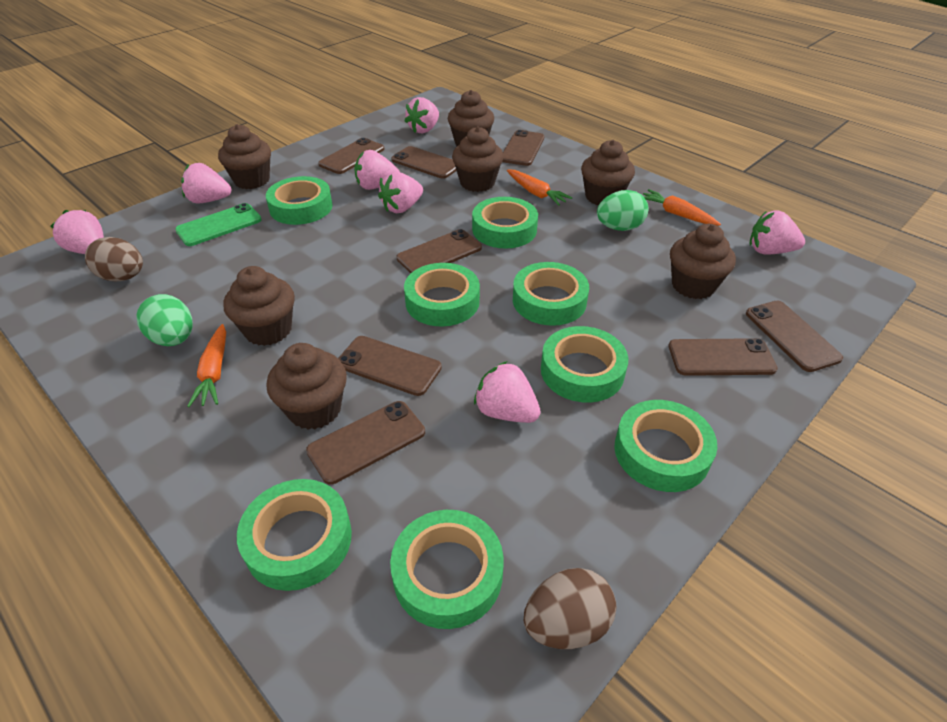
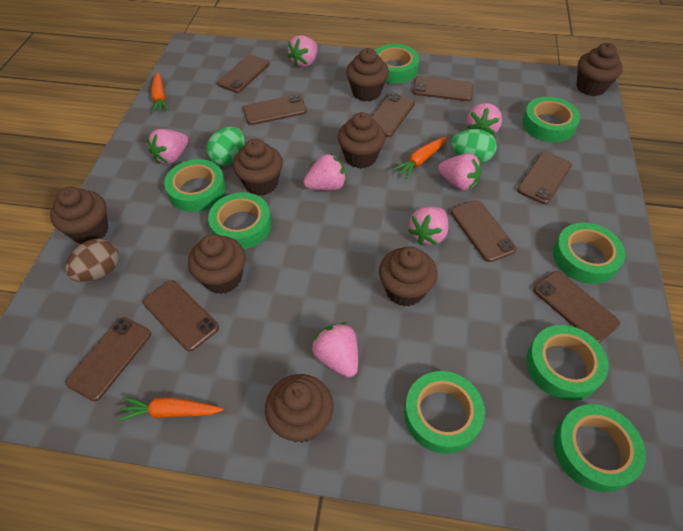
brown cupcake: 7 -> 8
brown egg: 2 -> 1
brown phone: 8 -> 9
green phone: 1 -> 0

